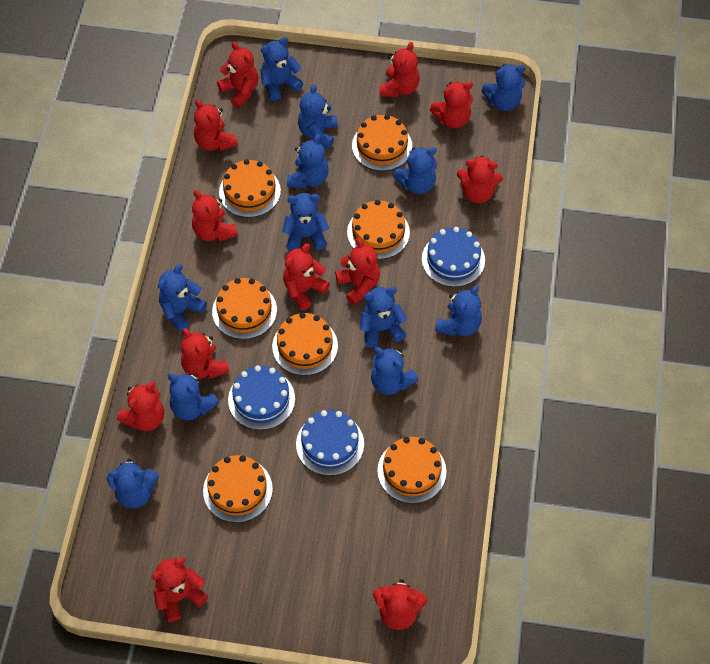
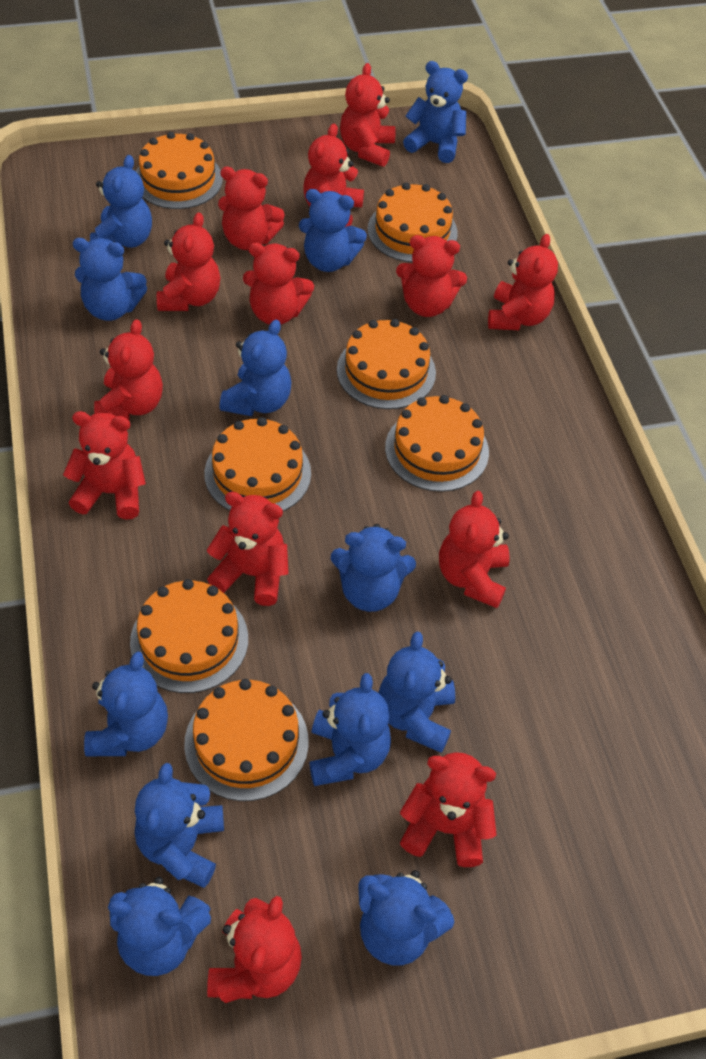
blue cake: 3 -> 0
red teddy bear: 12 -> 13

